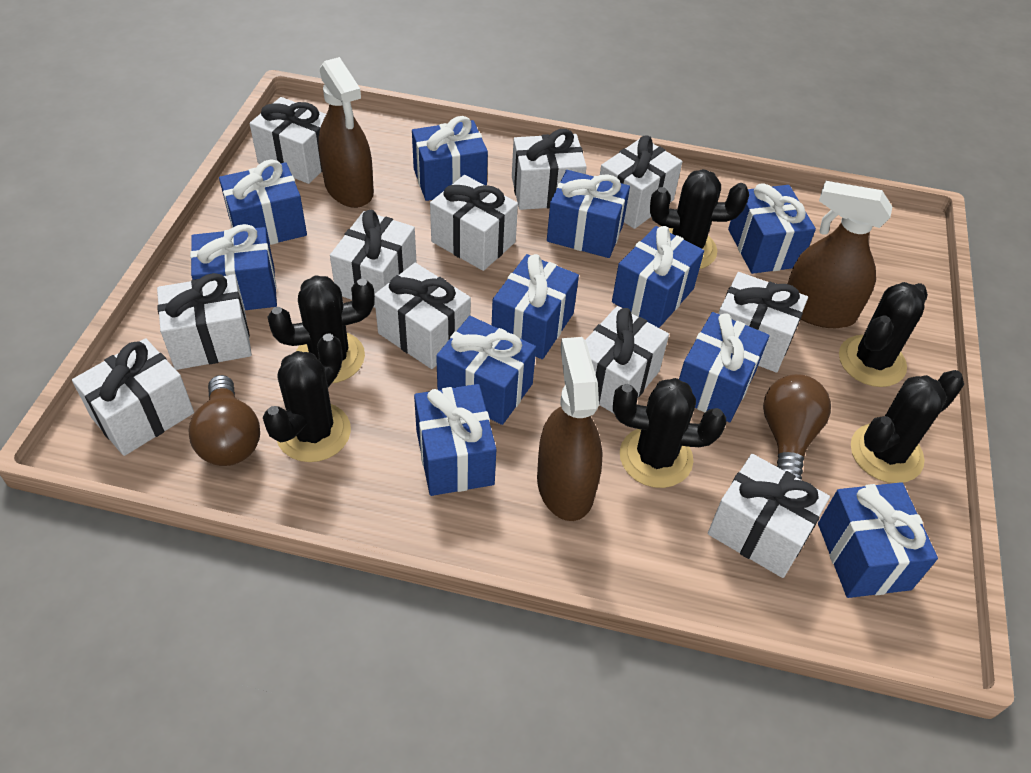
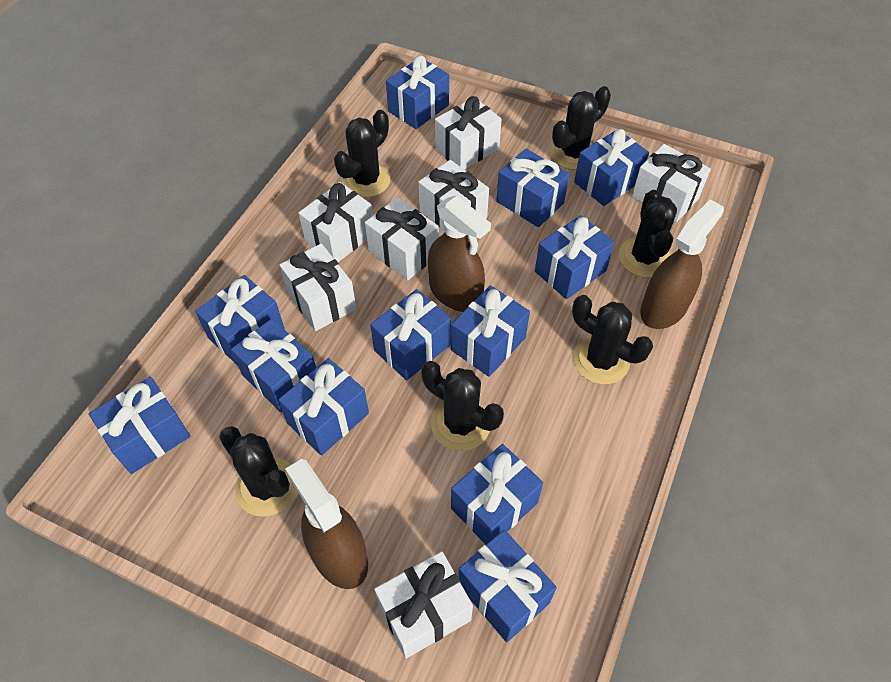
blue gift: 11 -> 12
brown light bulb: 2 -> 0
white gift: 11 -> 7

